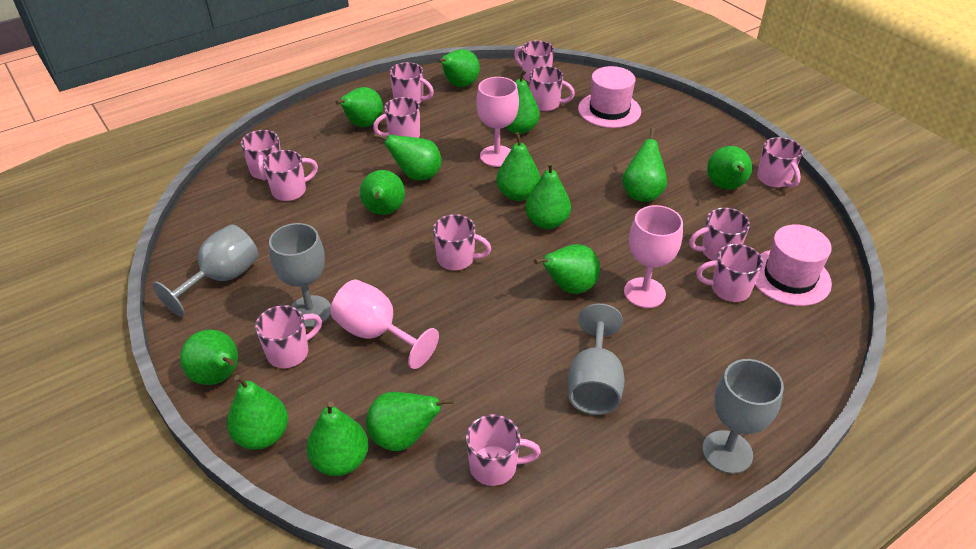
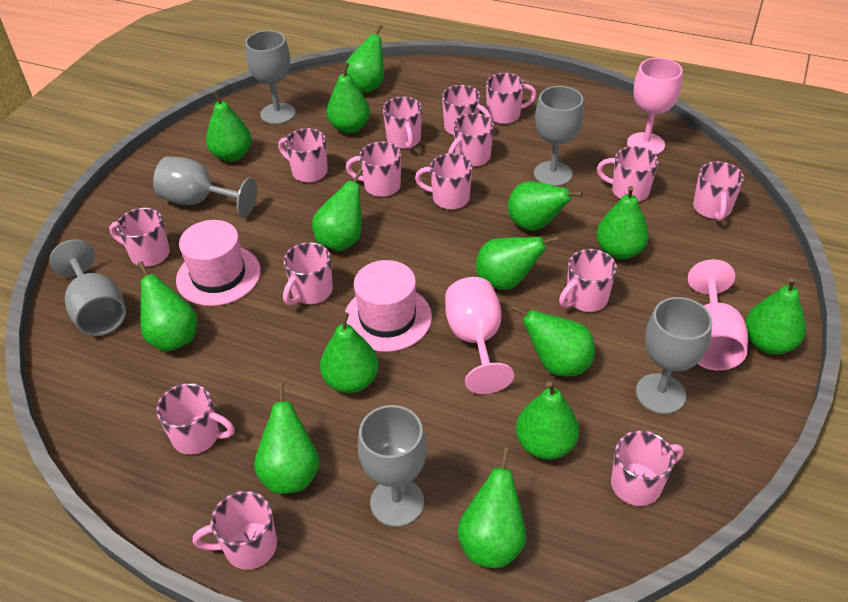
grey goblet: 4 -> 6
pink mug: 12 -> 15

